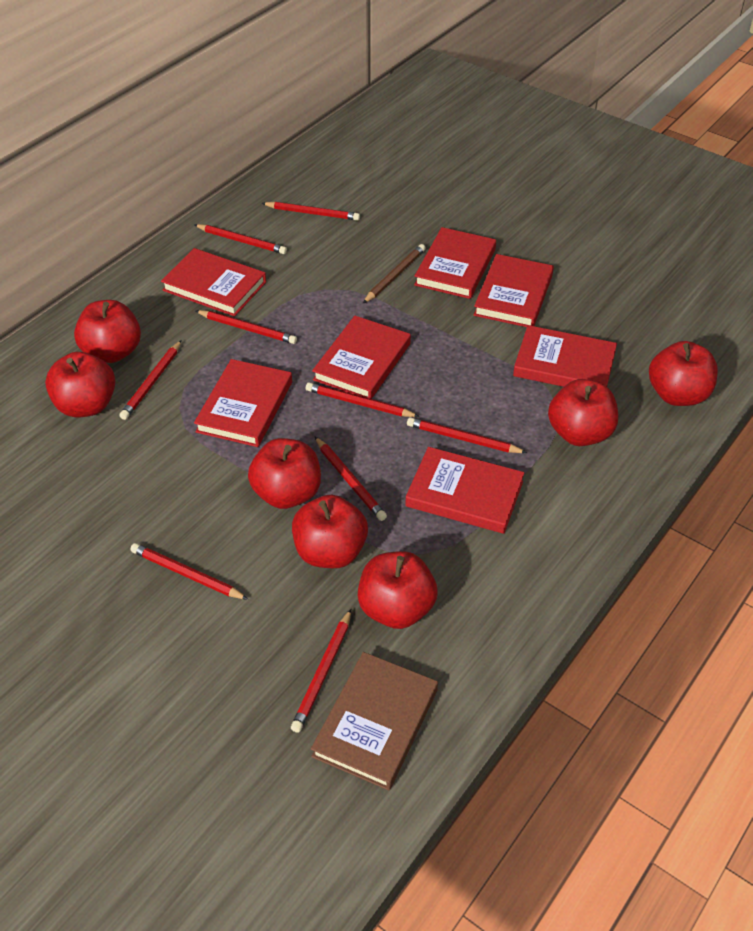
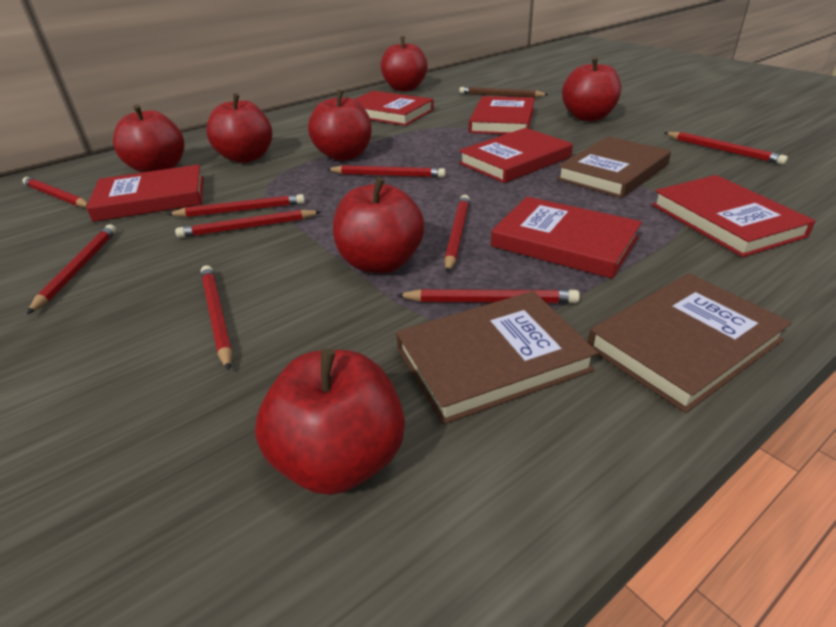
brown book: 1 -> 3
red book: 7 -> 6

